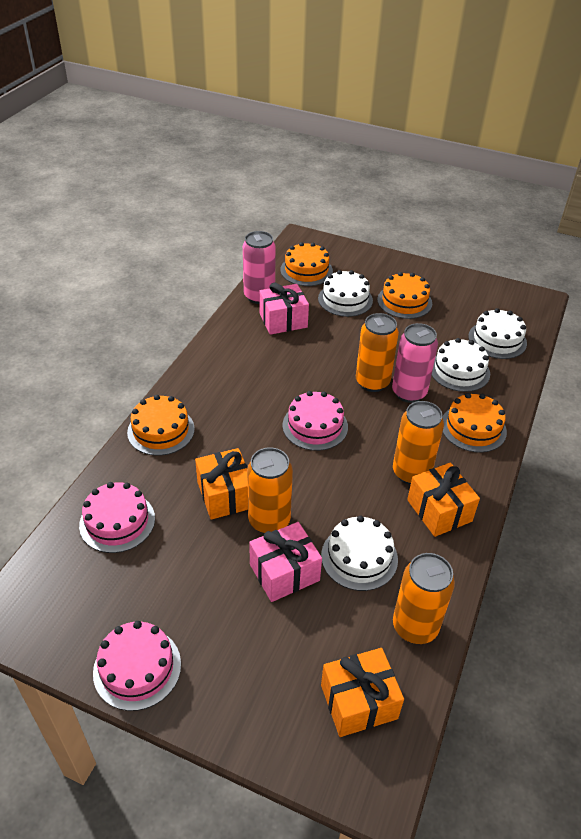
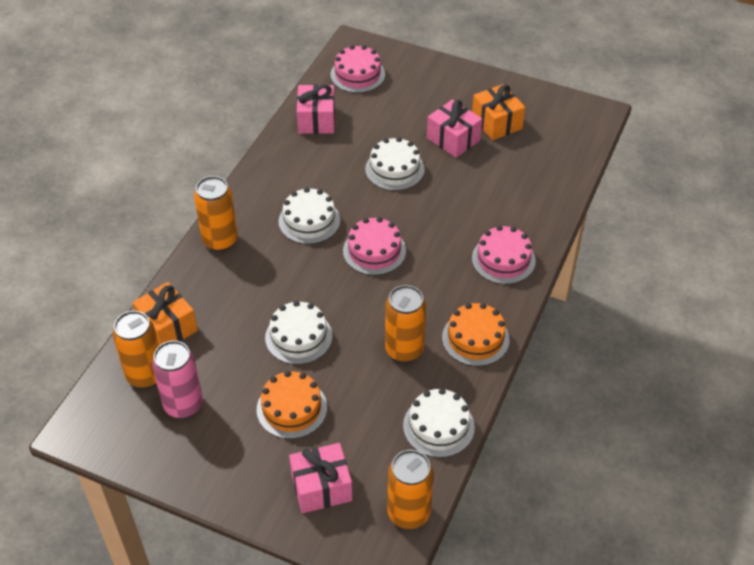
orange cake: 4 -> 2
orange gift: 3 -> 2
pink can: 2 -> 1
pink gift: 2 -> 3

